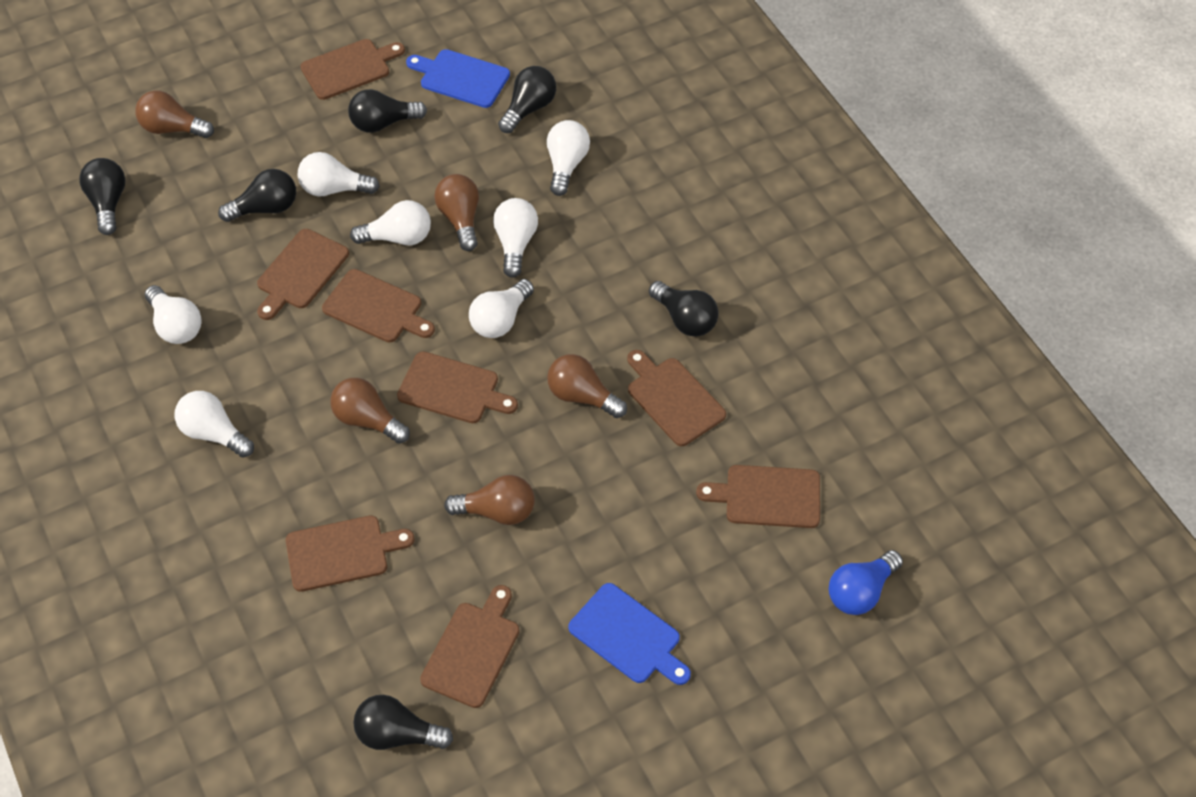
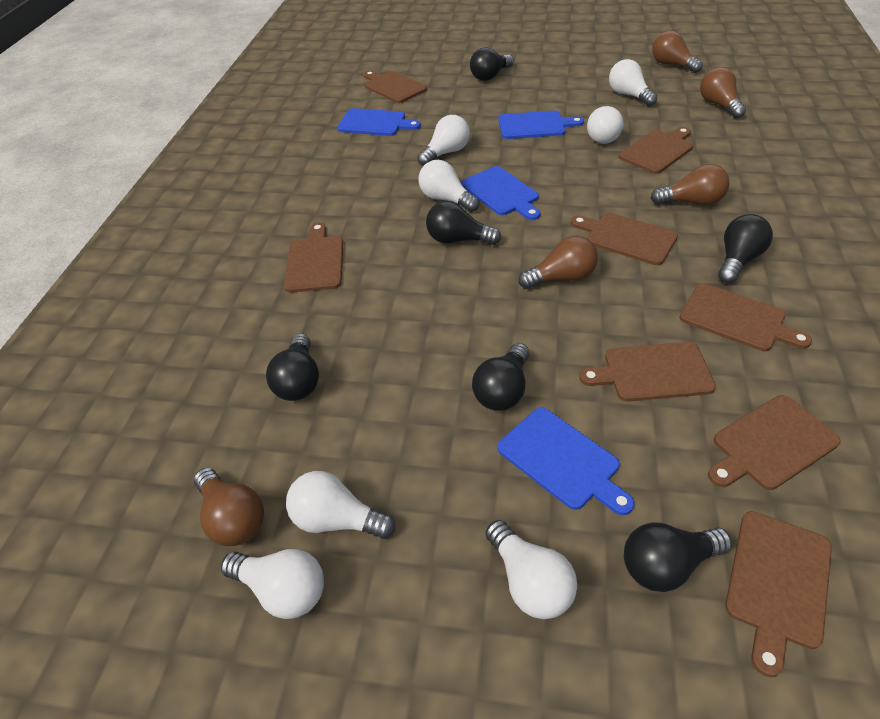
blue cutting board: 2 -> 4
blue light bulb: 1 -> 0

